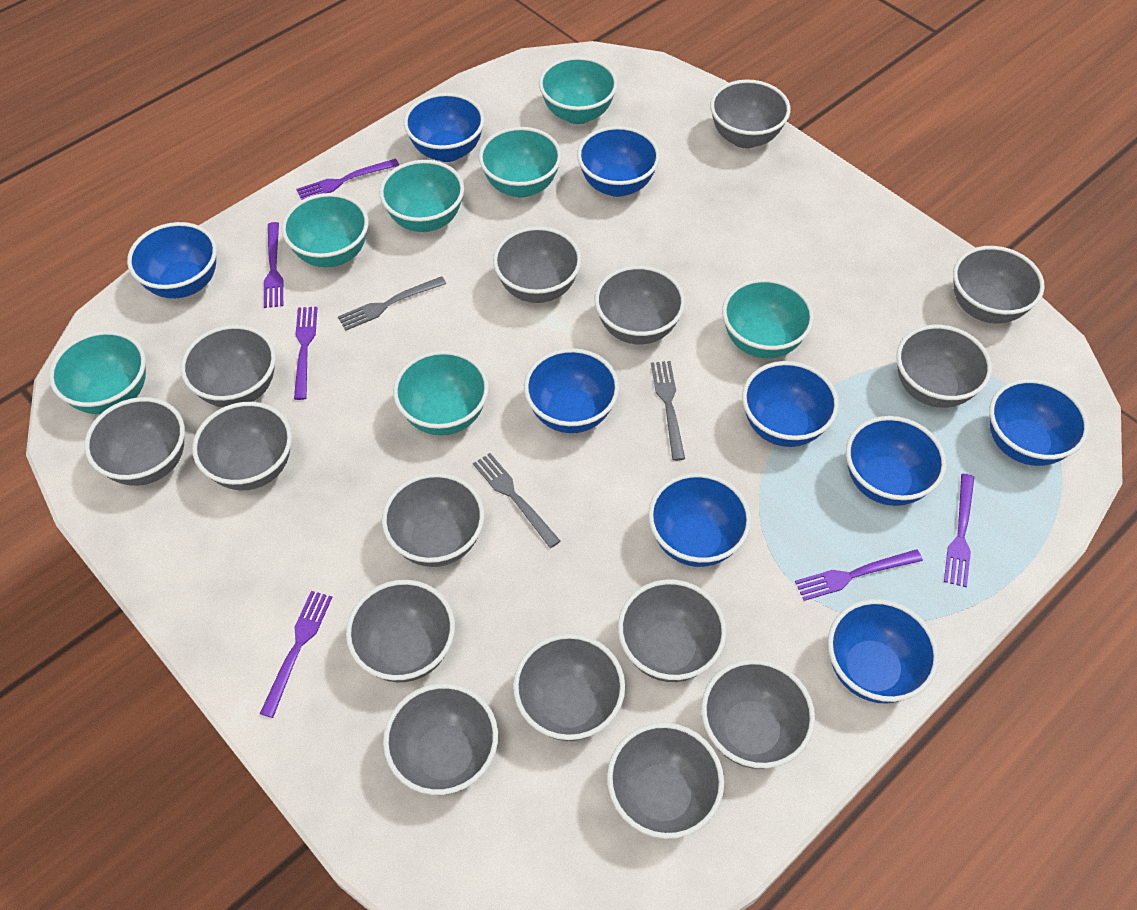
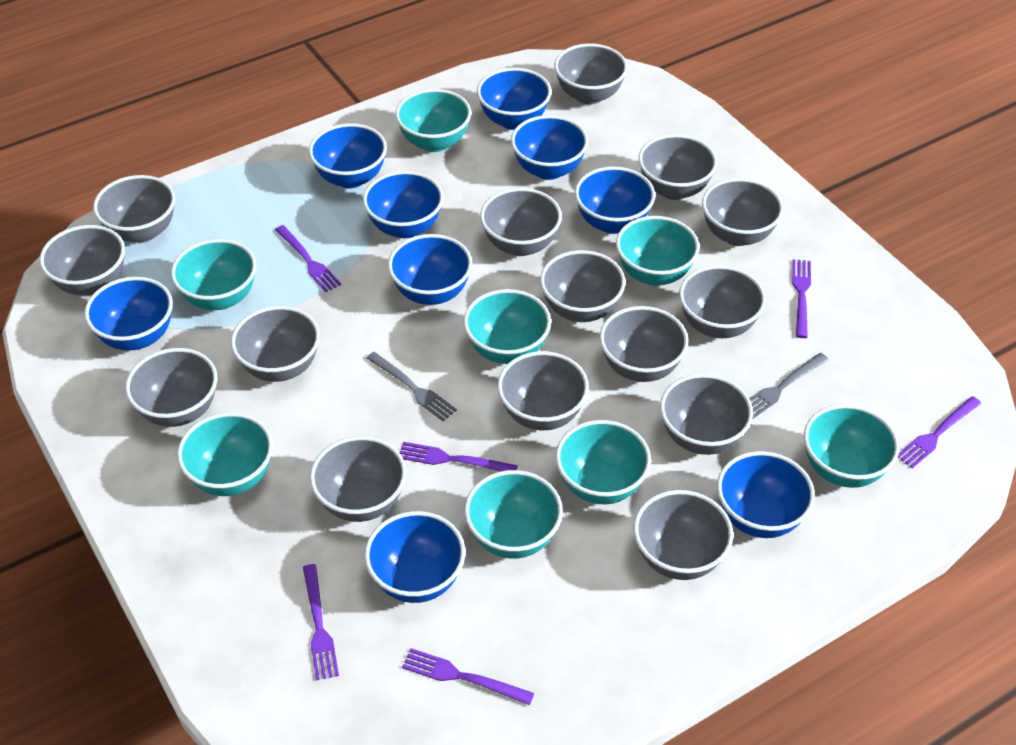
grey fork: 3 -> 2
turquoise bowl: 7 -> 8

